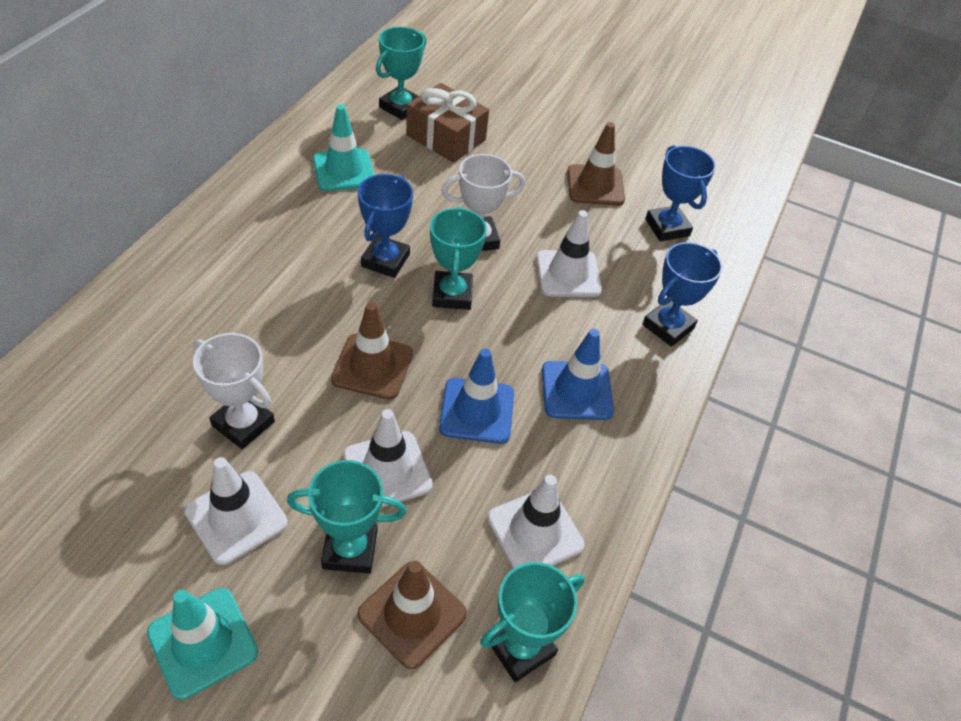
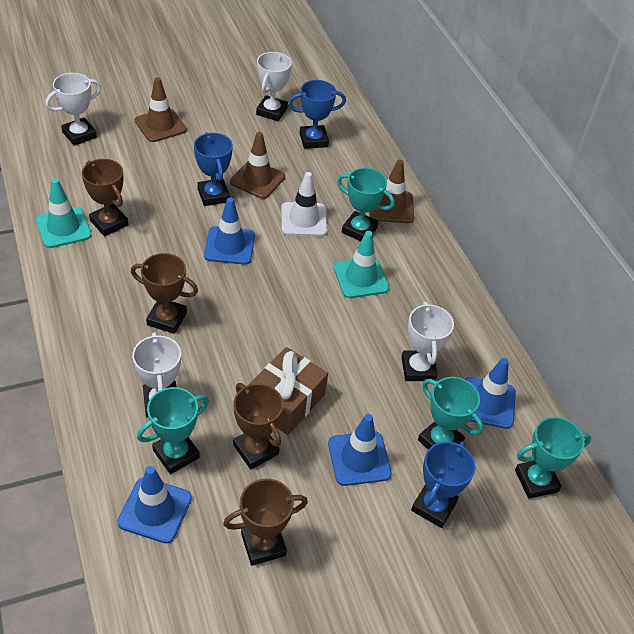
blue traffic cone: 2 -> 4
brown trophy: 0 -> 4
white traffic cone: 4 -> 1
white trophy: 2 -> 4

